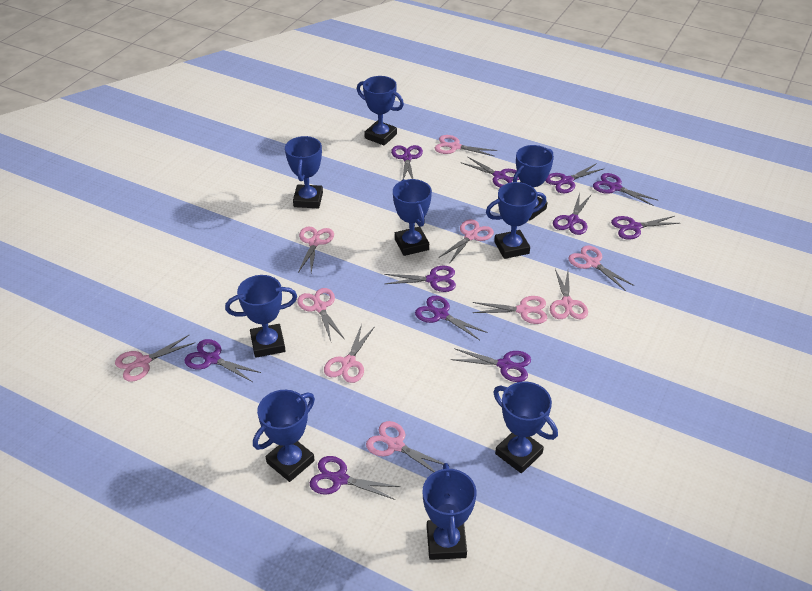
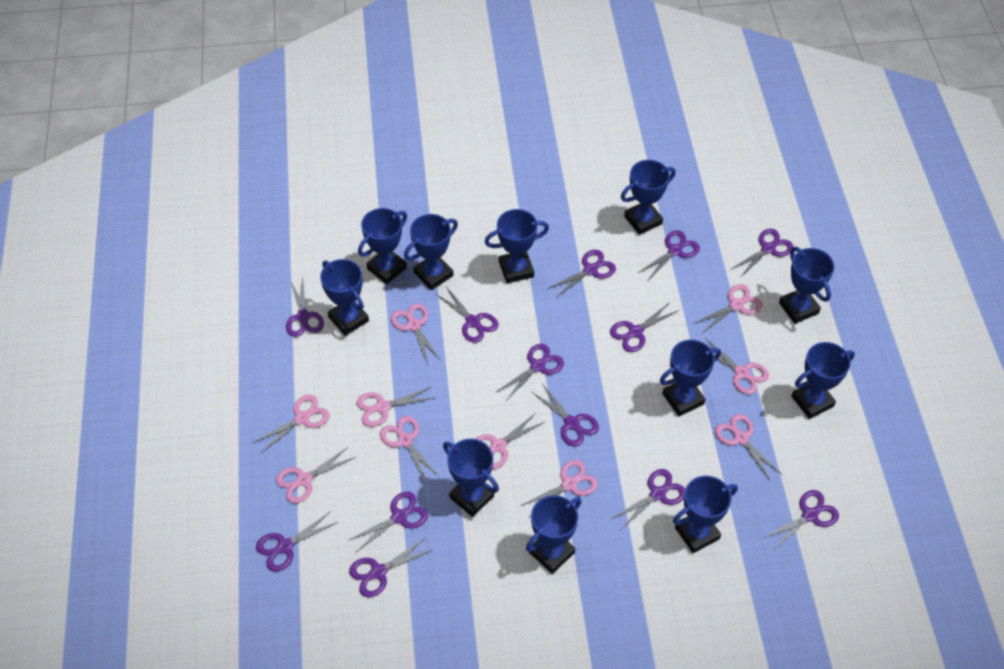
blue trophy: 9 -> 11
purple scissors: 11 -> 13

